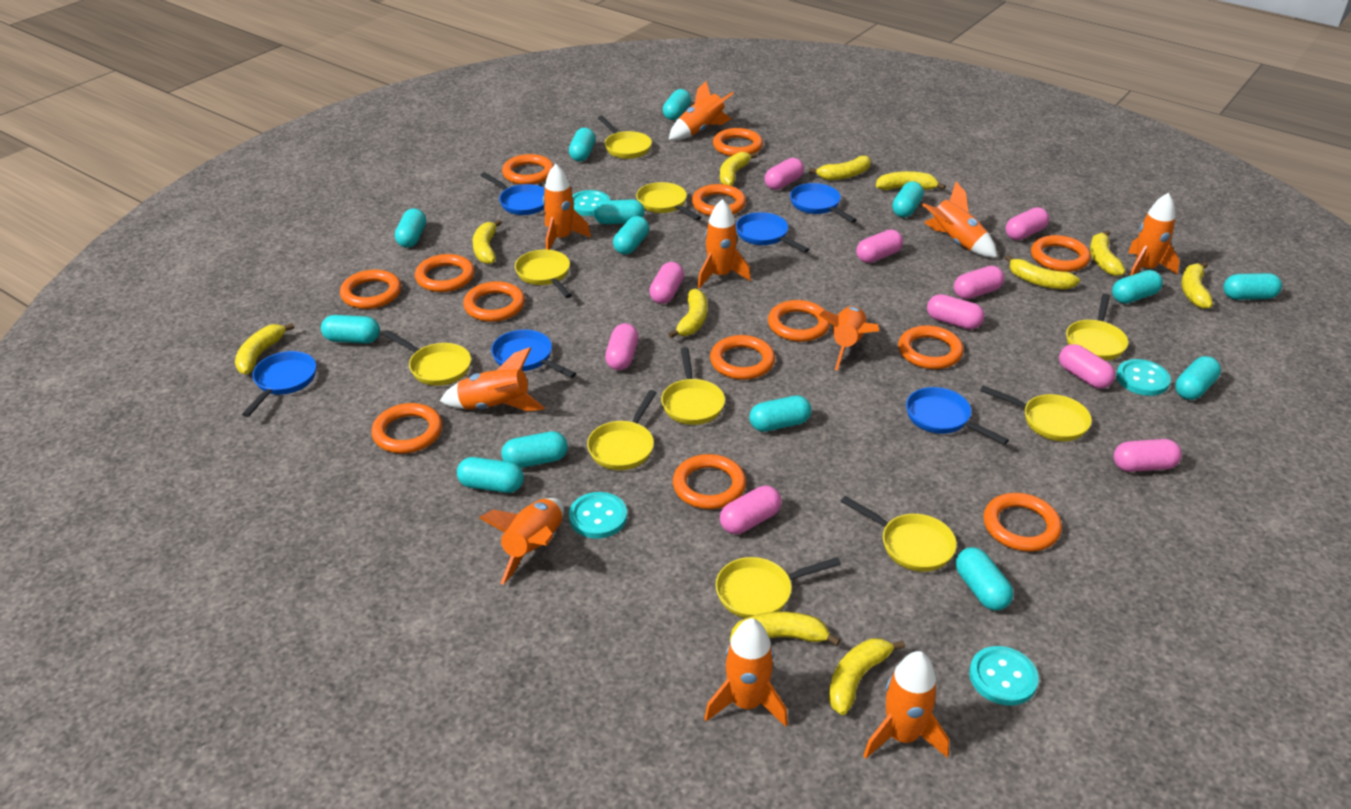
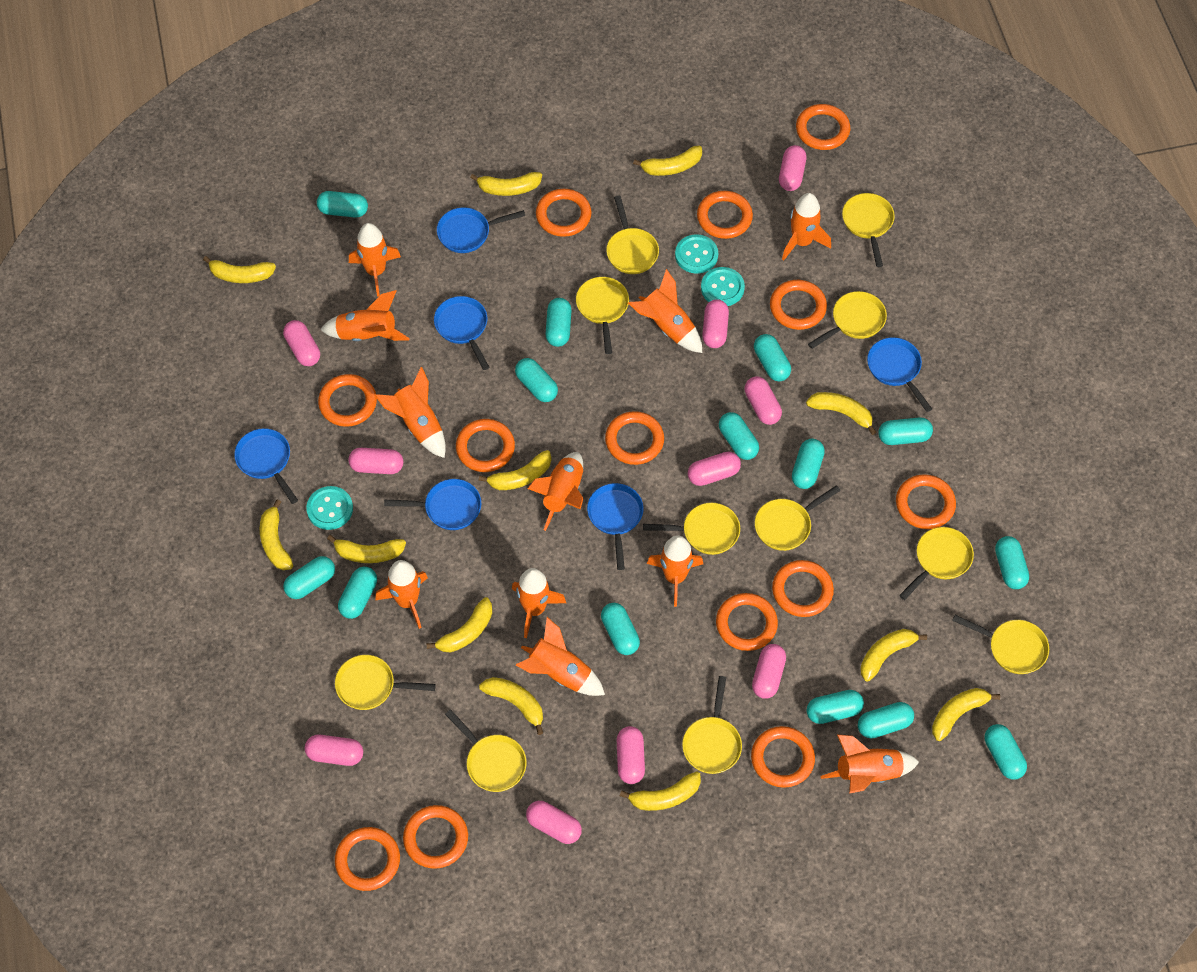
orange rocket: 10 -> 11
turquoise button: 4 -> 3
yellow banana: 11 -> 12
yellow pan: 10 -> 11

